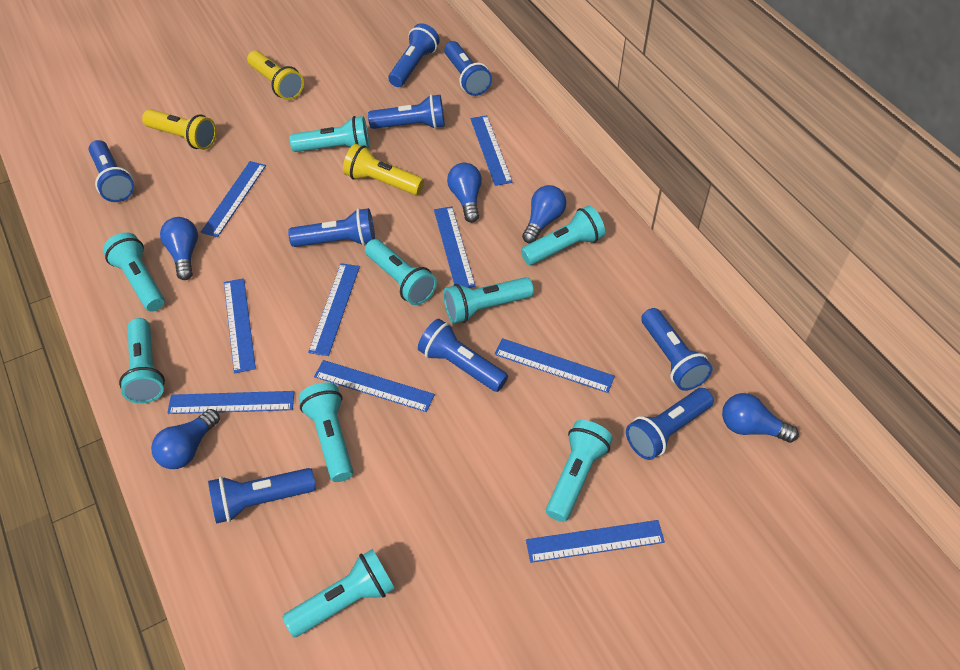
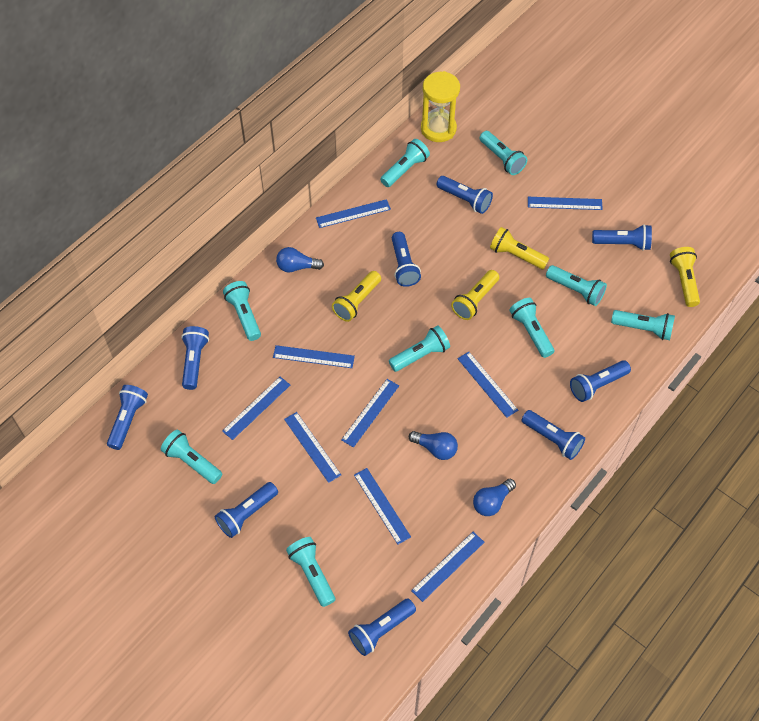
blue light bulb: 5 -> 3
yellow flashlight: 3 -> 4
yellow hourglass: 0 -> 1

